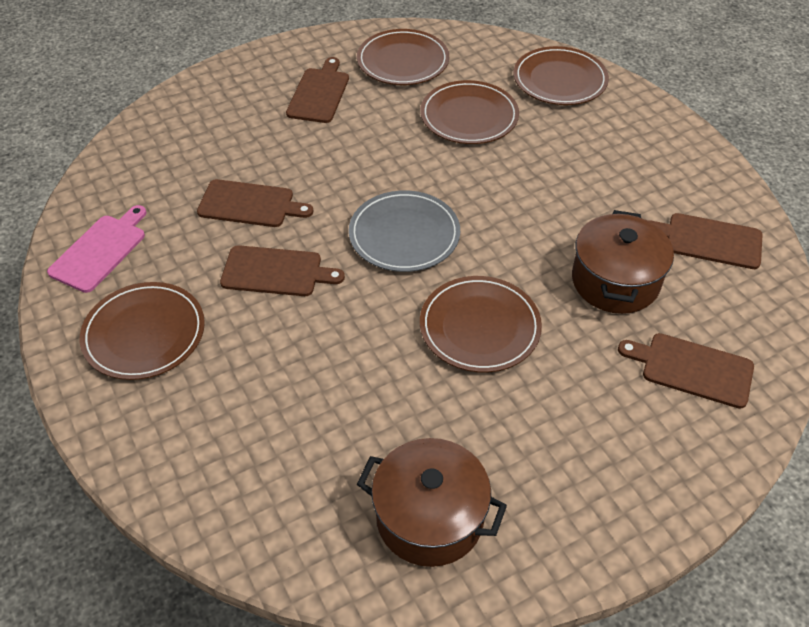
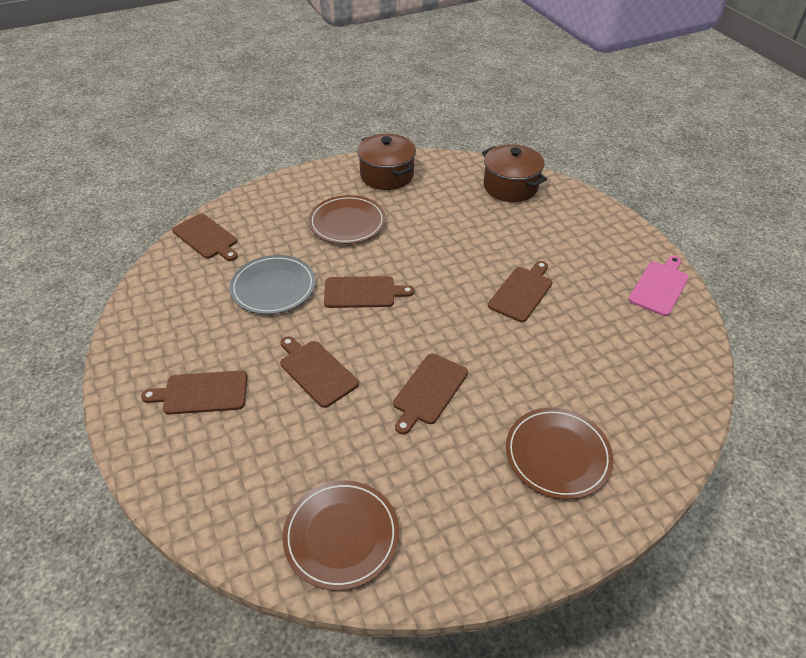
brown cutting board: 5 -> 6
brown plate: 5 -> 3

